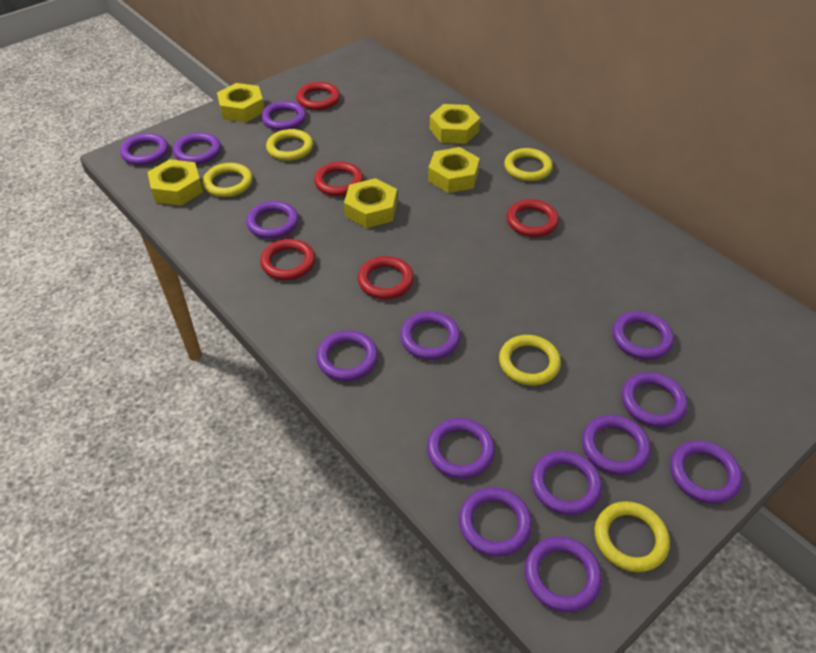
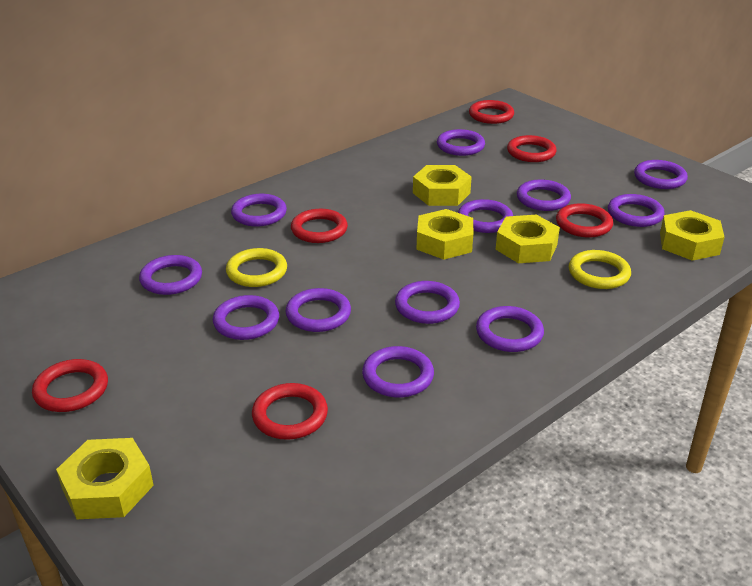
purple ring: 14 -> 12
red ring: 5 -> 6
yellow ring: 5 -> 2

